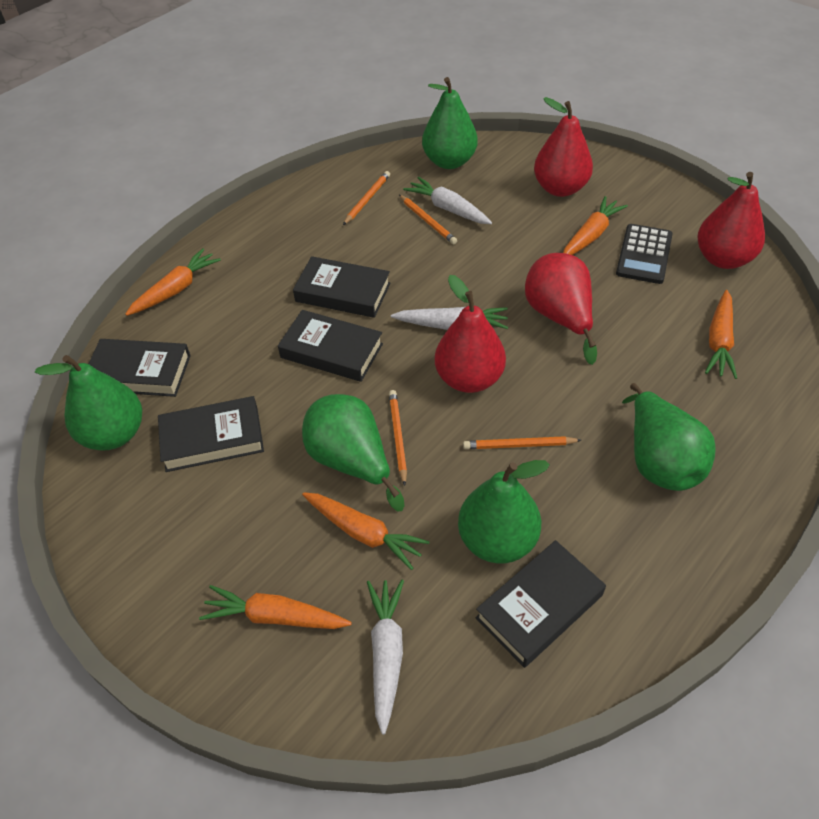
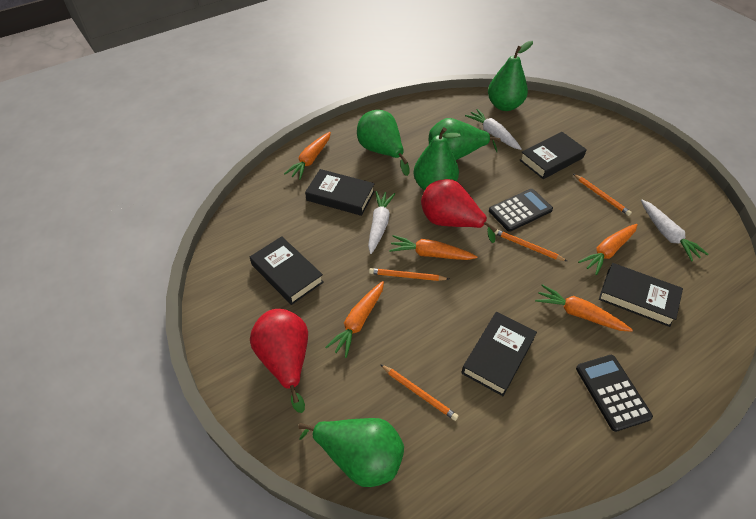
black calculator: 1 -> 2
red pear: 4 -> 2

